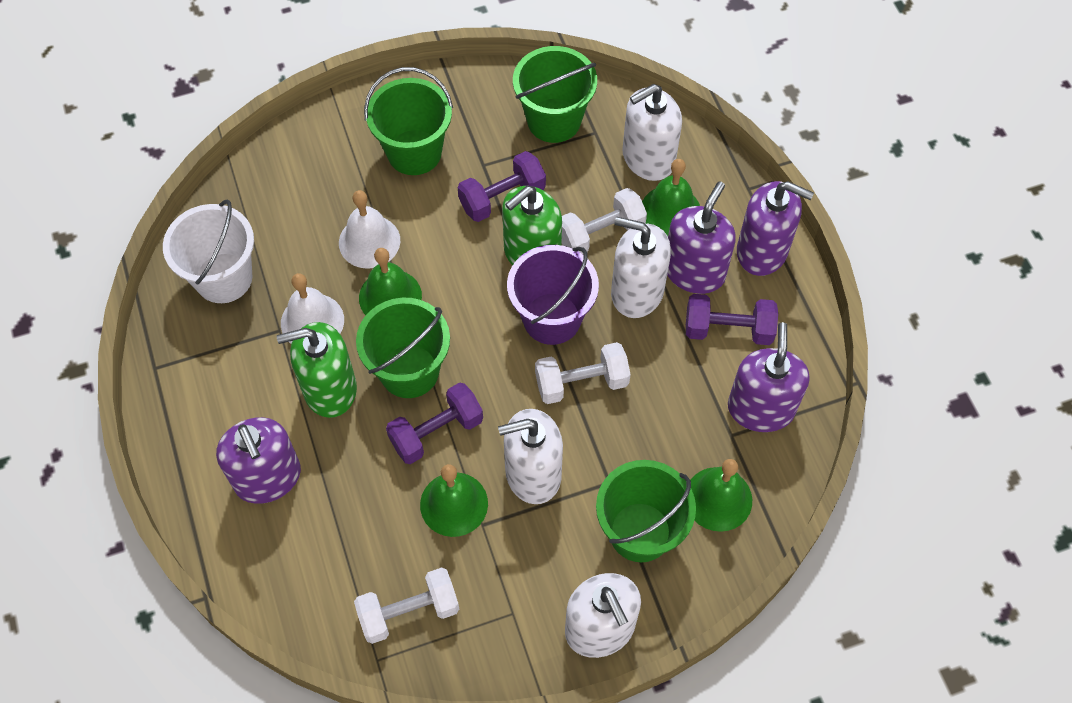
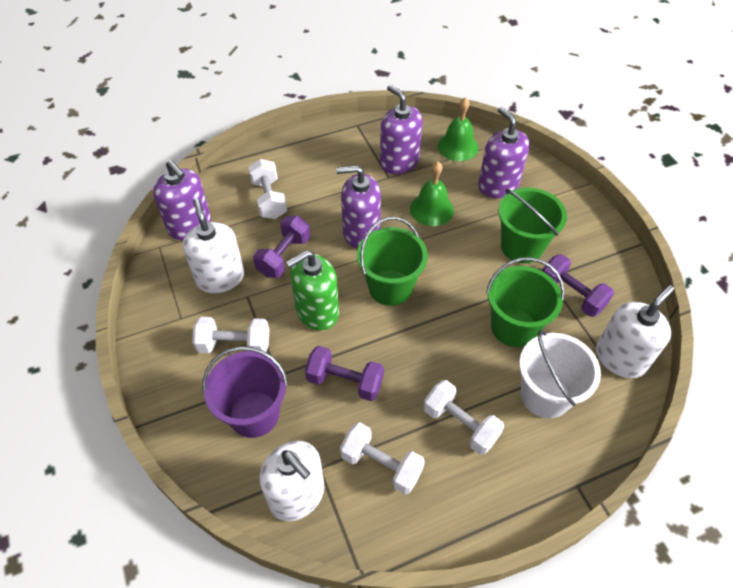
green bell: 4 -> 2
green bucket: 4 -> 3
green soap dispenser: 2 -> 1
white bell: 2 -> 0
white dumbbell: 3 -> 4
white soap dispenser: 4 -> 3

